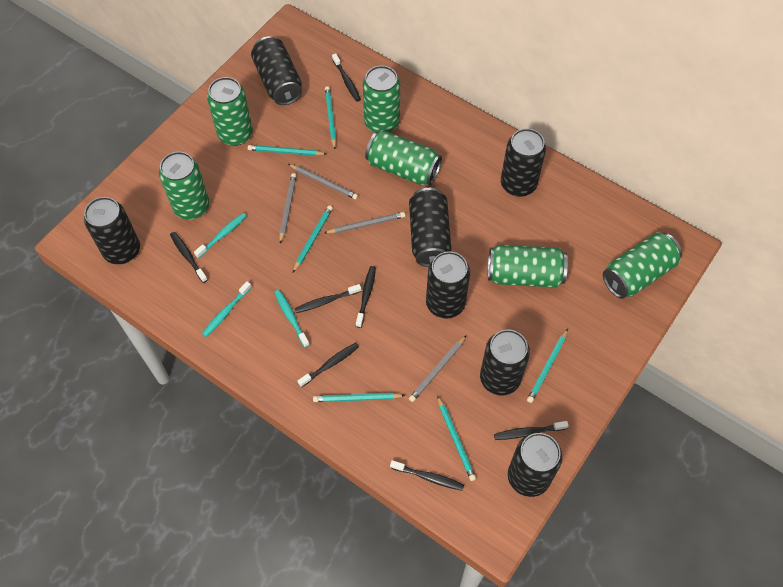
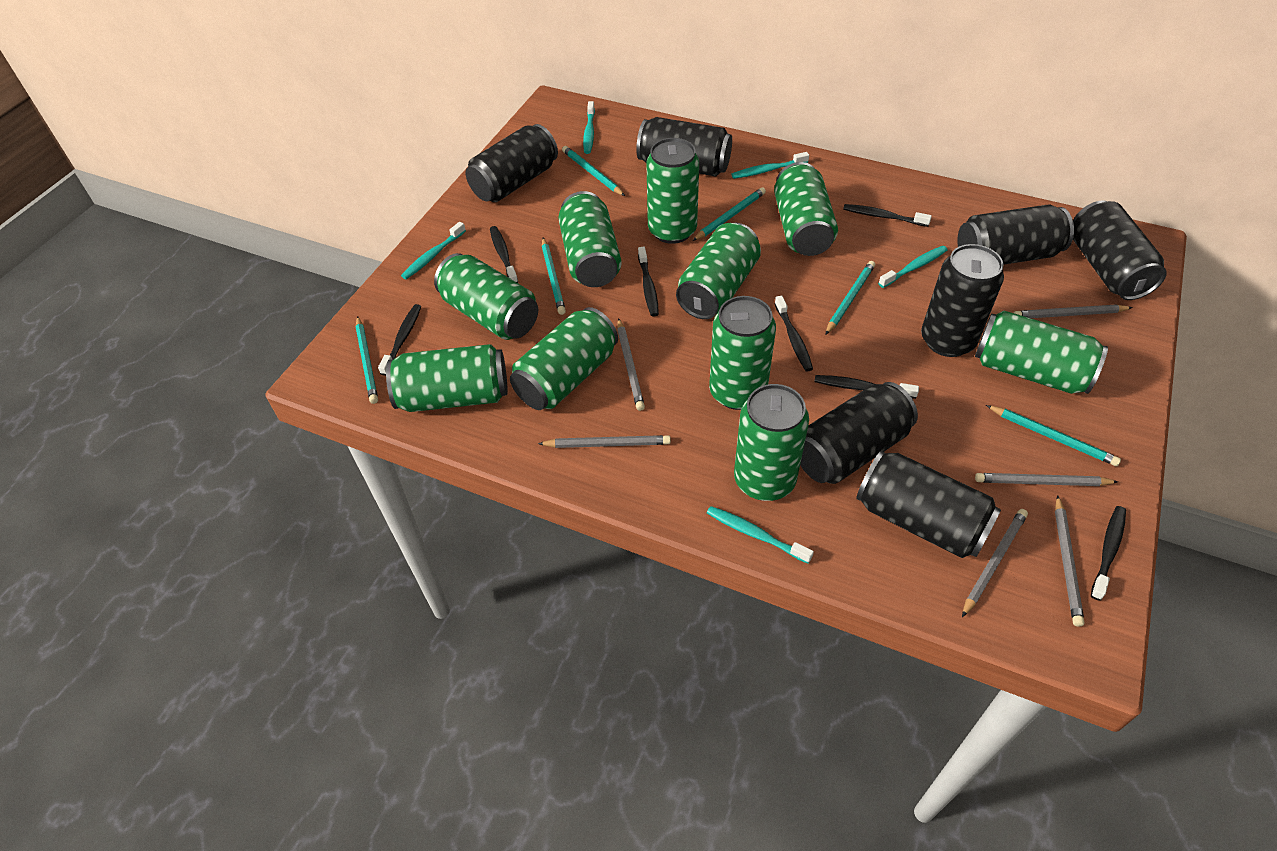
green can: 6 -> 10
grey pencil: 4 -> 6
turquoise toothbrush: 3 -> 5

